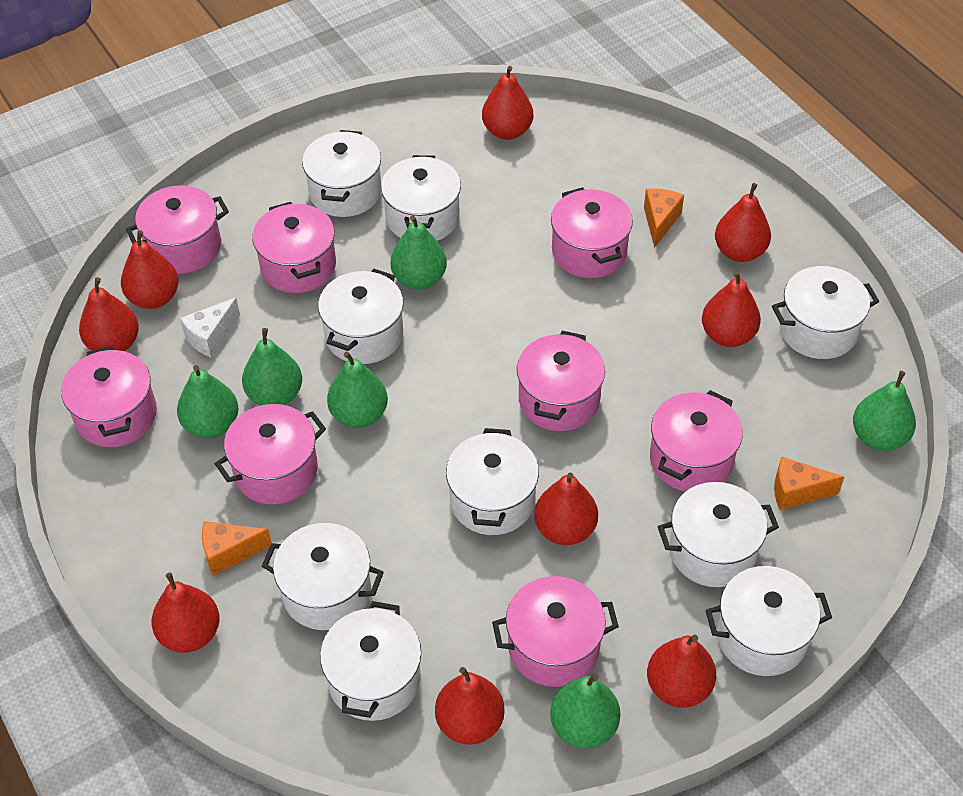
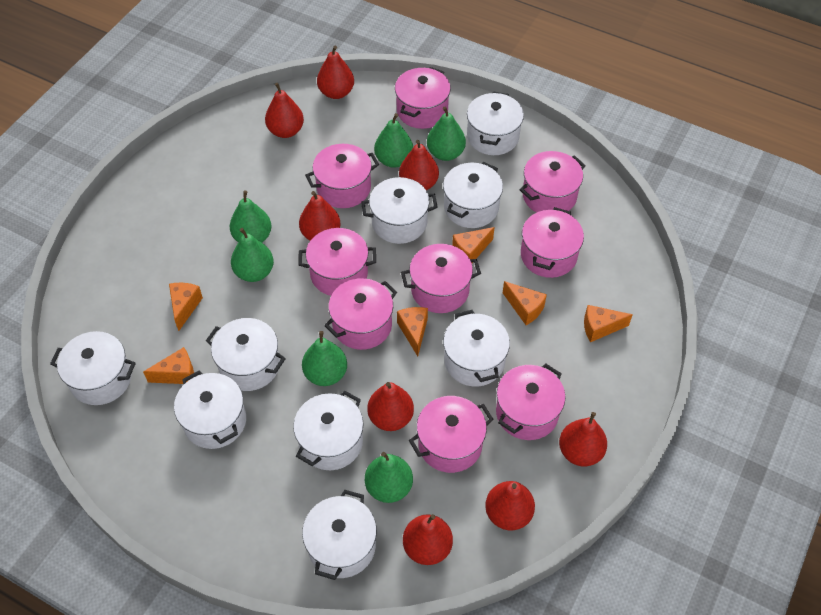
orange cheese: 3 -> 6
pink pot: 8 -> 9
red pear: 9 -> 8
white cheese: 1 -> 0

